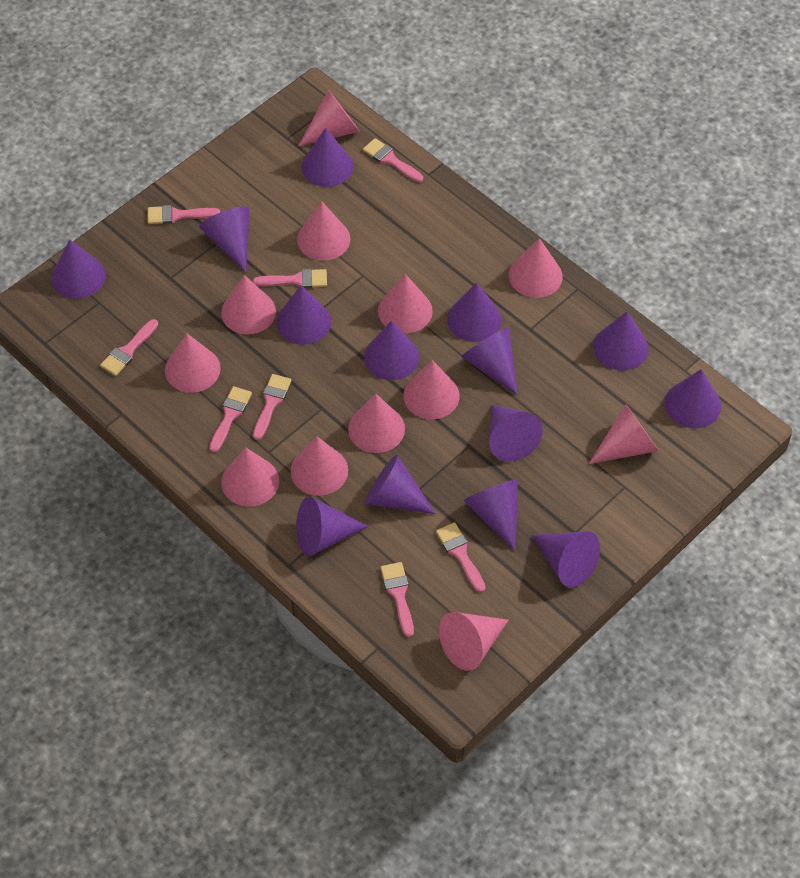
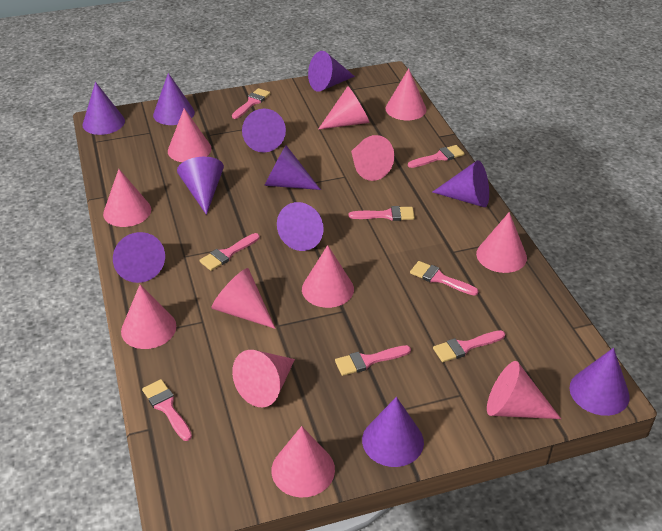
purple cone: 14 -> 11

